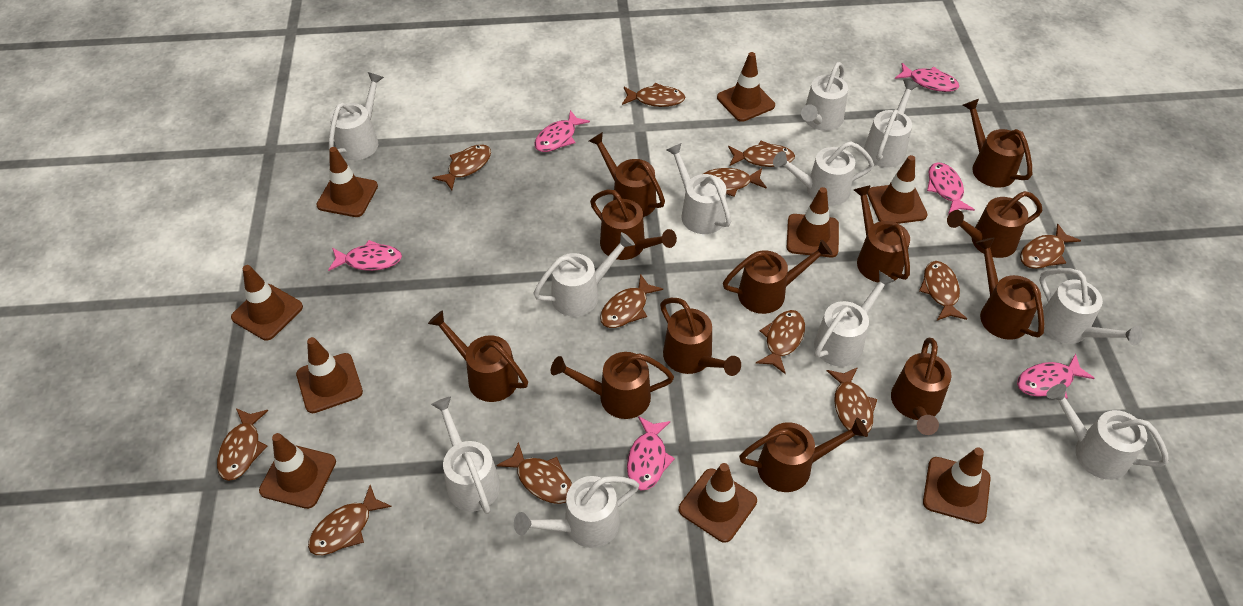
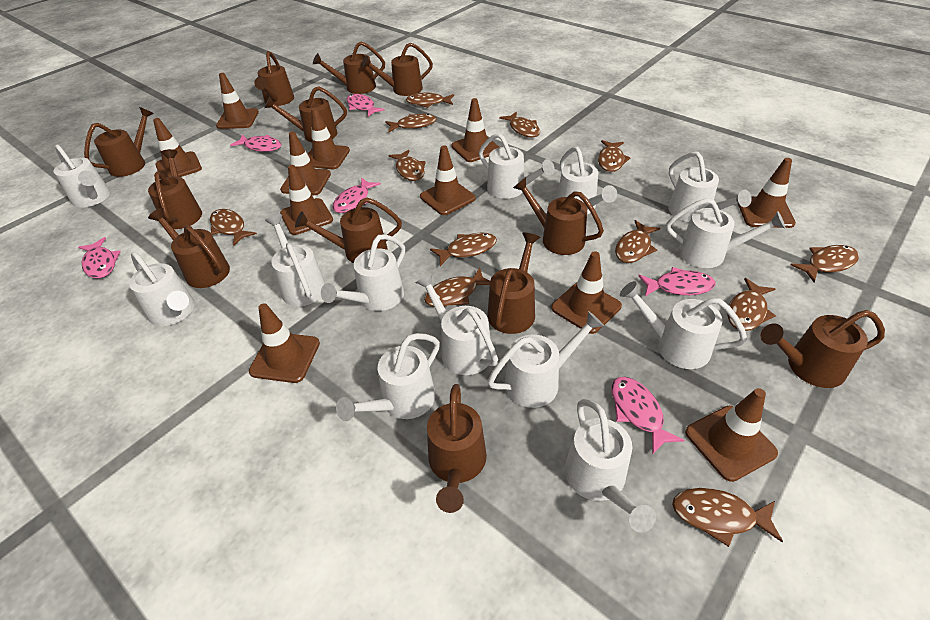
brown traffic cone: 9 -> 11
white watering can: 11 -> 13

